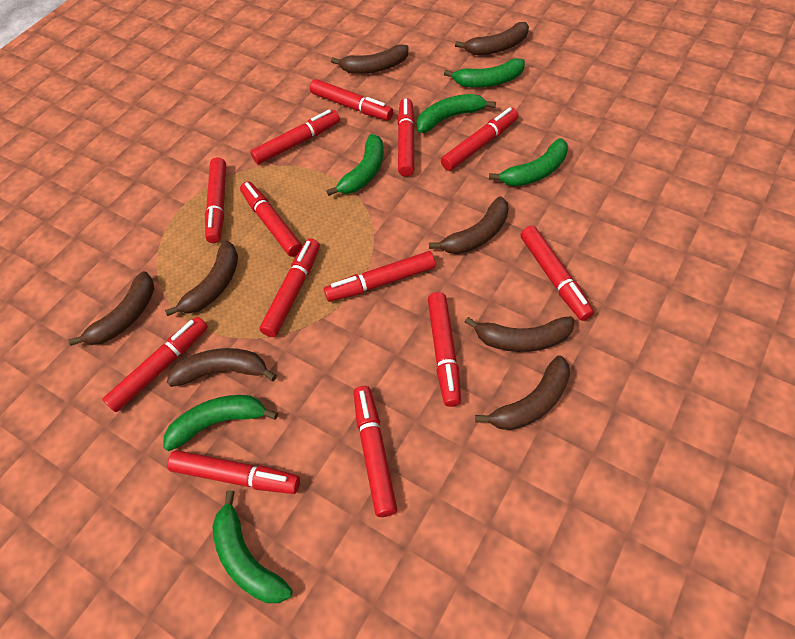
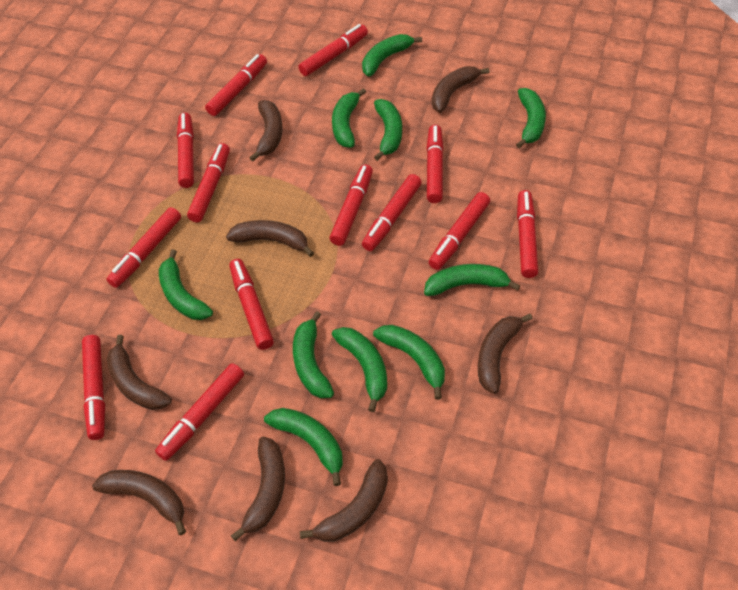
green banana: 6 -> 10

